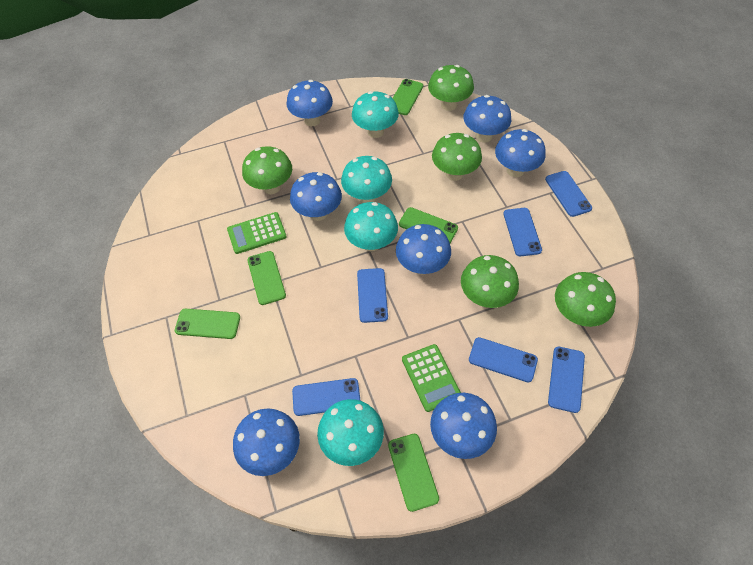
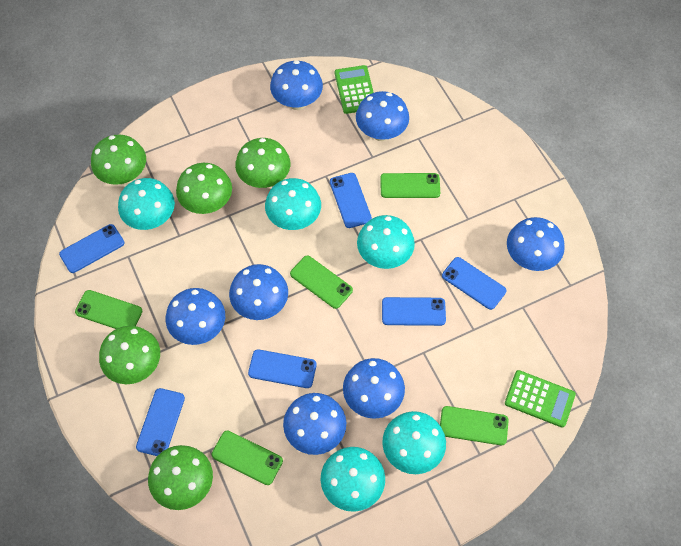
turquoise mushroom: 4 -> 5

